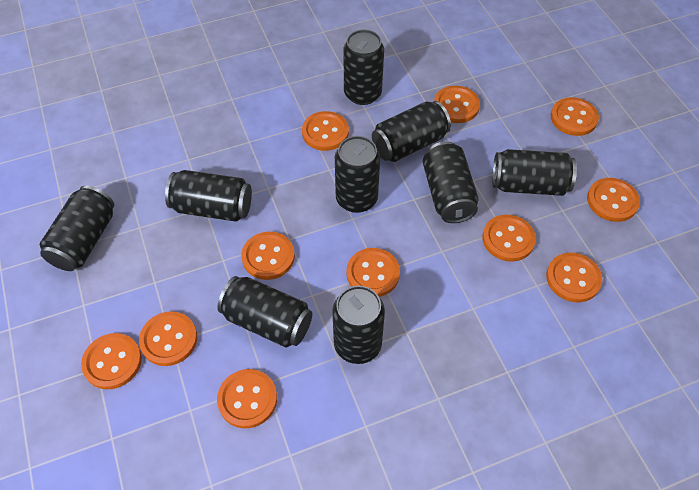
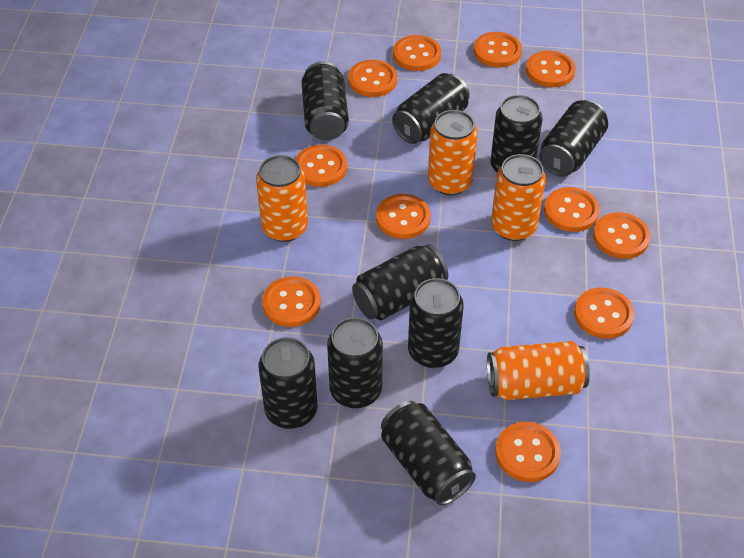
orange can: 0 -> 4

